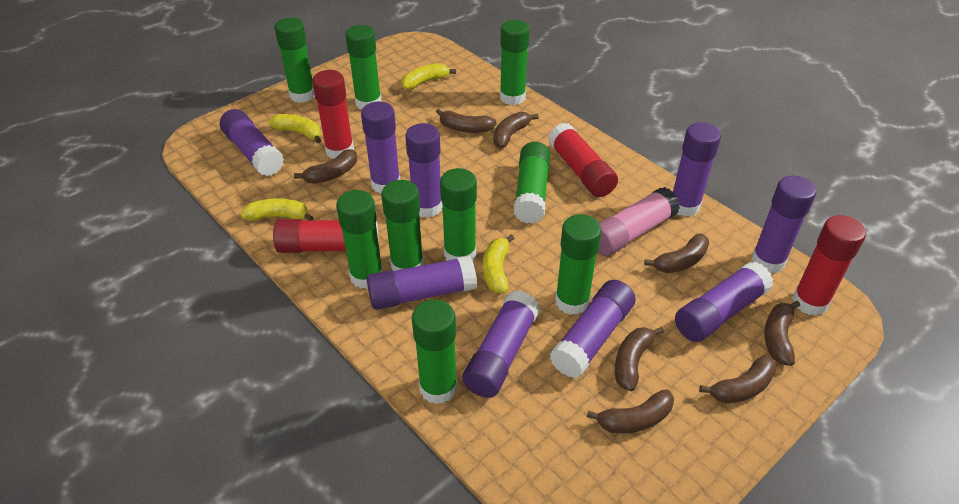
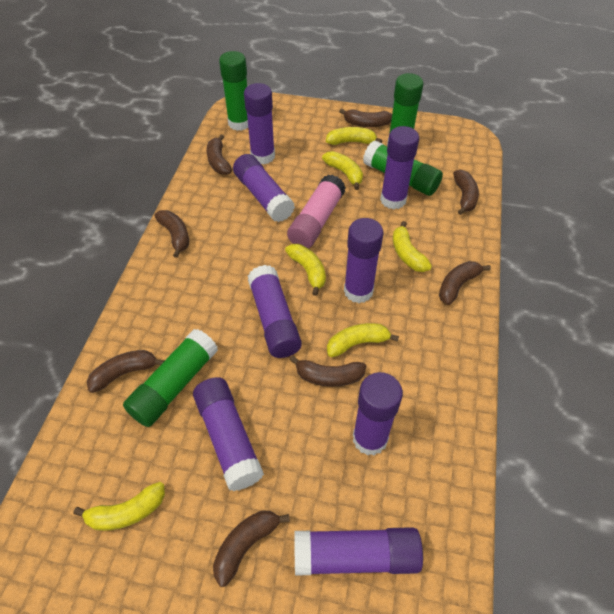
green glue stick: 9 -> 4
purple glue stick: 9 -> 8
red glue stick: 4 -> 0
yellow banana: 4 -> 6

